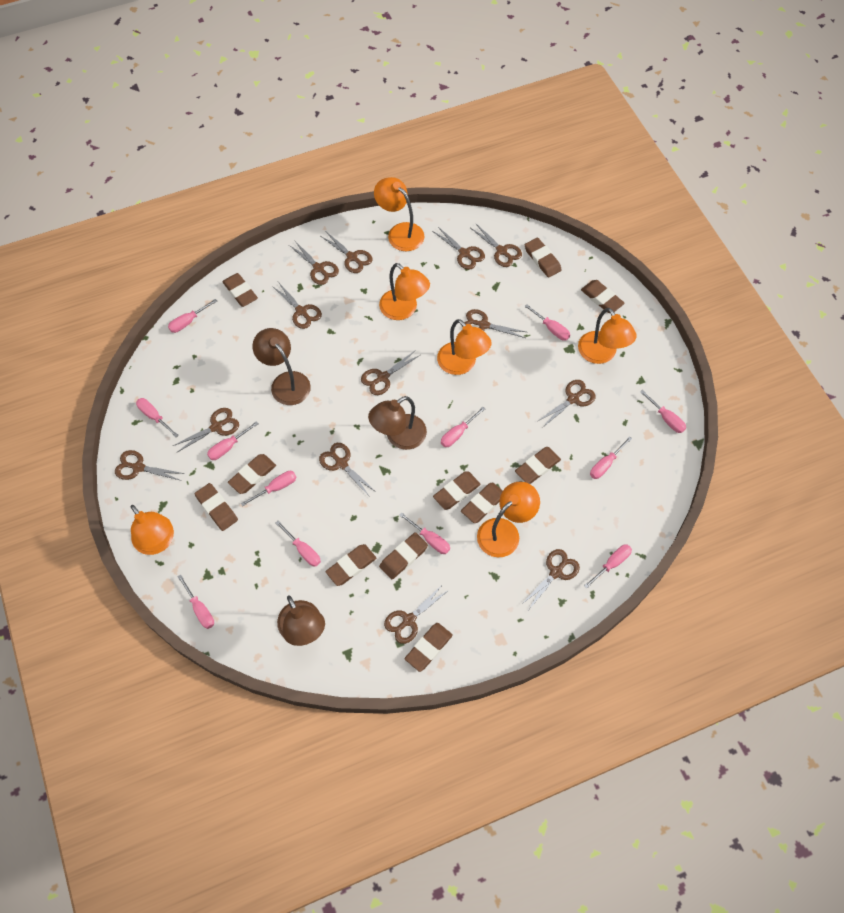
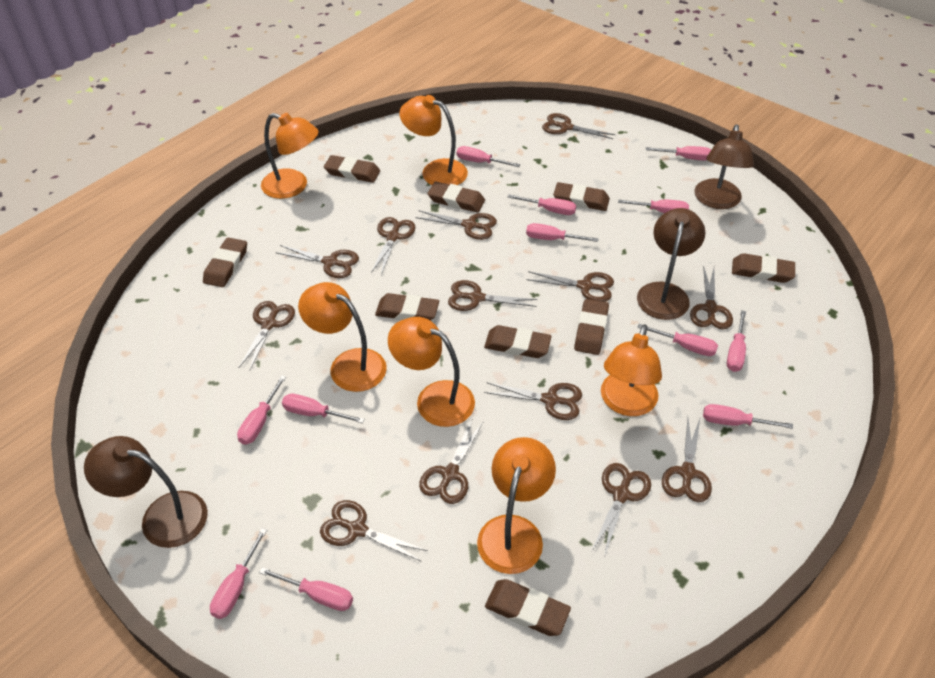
brown eraser: 11 -> 9

